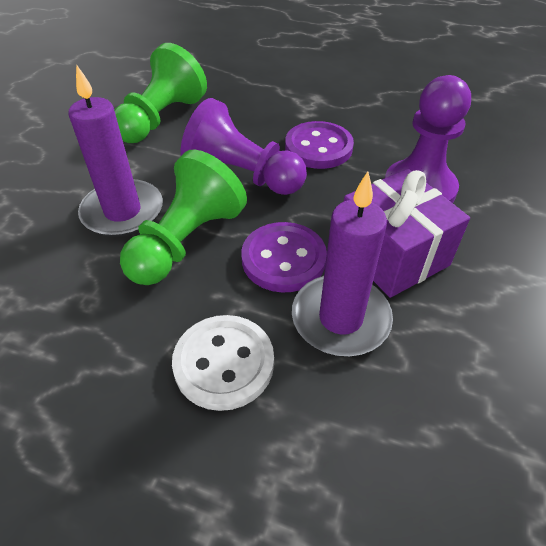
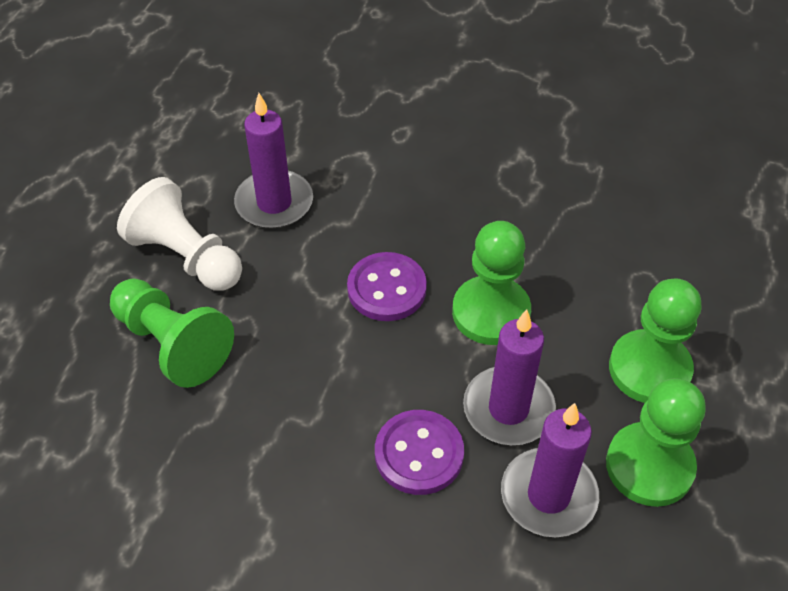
green pawn: 2 -> 4
purple candle: 2 -> 3
purple gift: 1 -> 0
purple pawn: 2 -> 0
white button: 1 -> 0
white pawn: 0 -> 1

